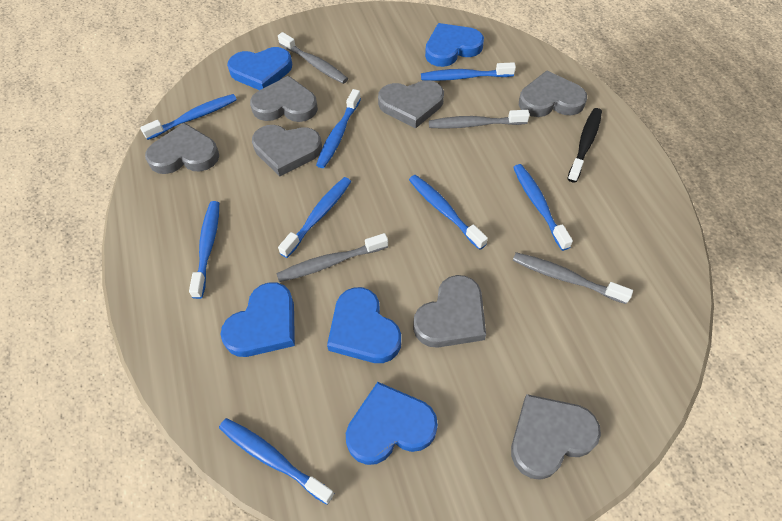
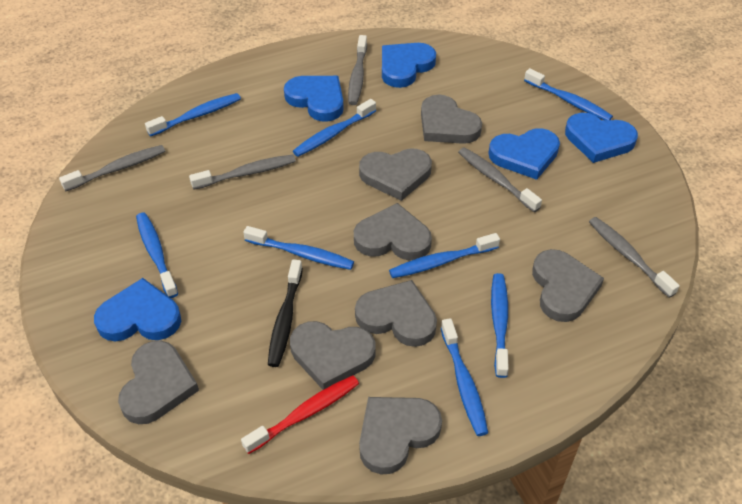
grey heart: 7 -> 8
grey toothbrush: 4 -> 5
red toothbrush: 0 -> 1

